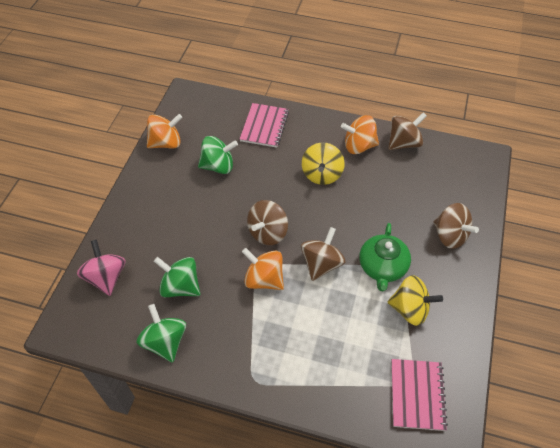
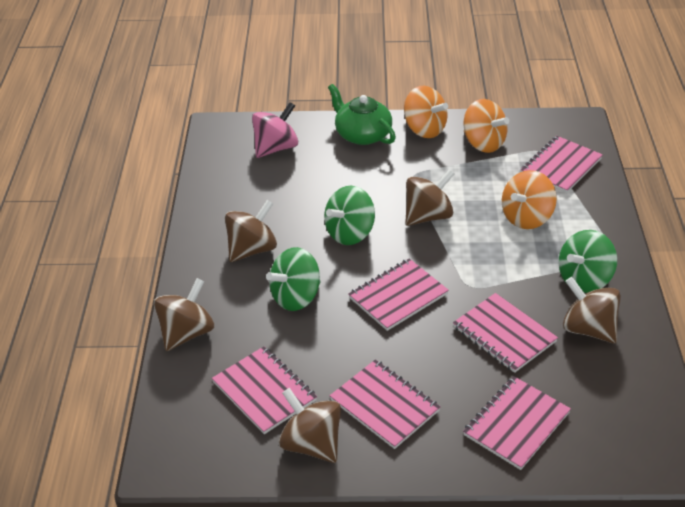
brown spinning top: 4 -> 5
pink notebook: 2 -> 6
yellow spinning top: 2 -> 0

